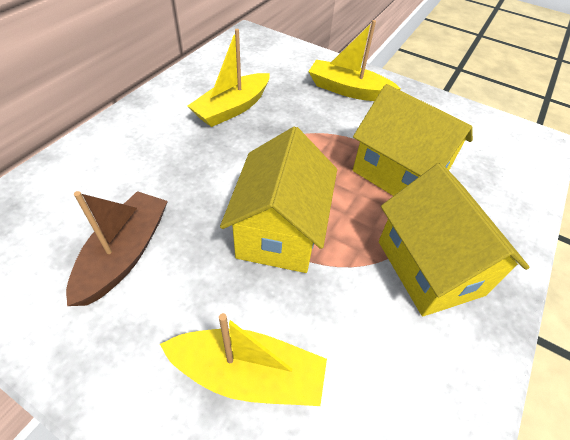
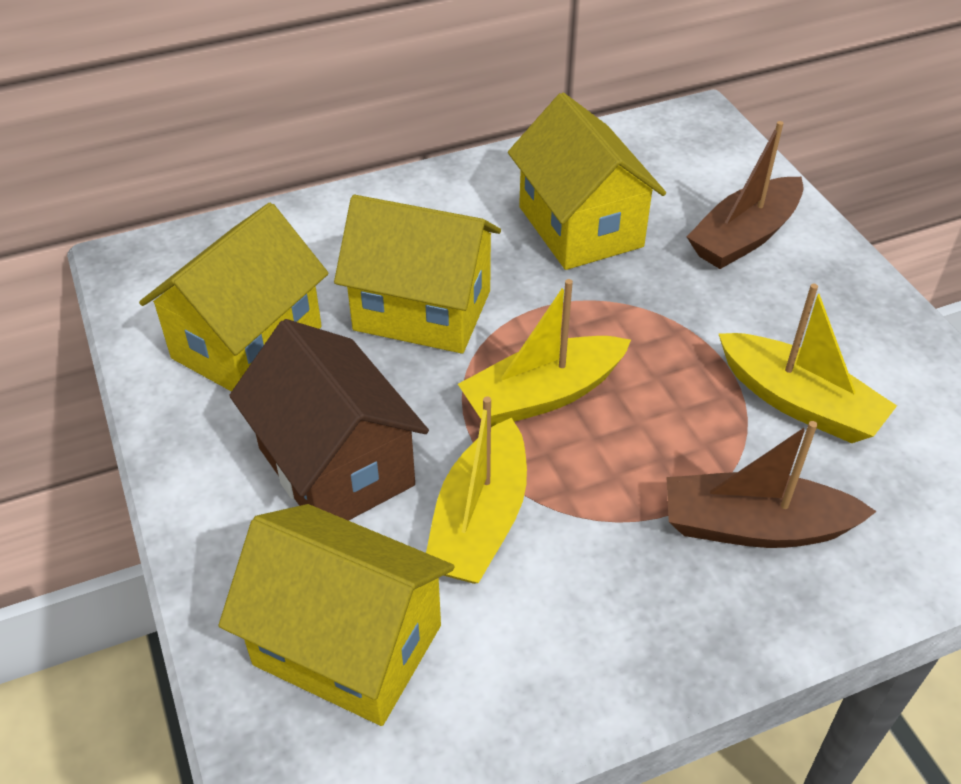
brown boat: 1 -> 2
brown house: 0 -> 1
yellow house: 3 -> 4

